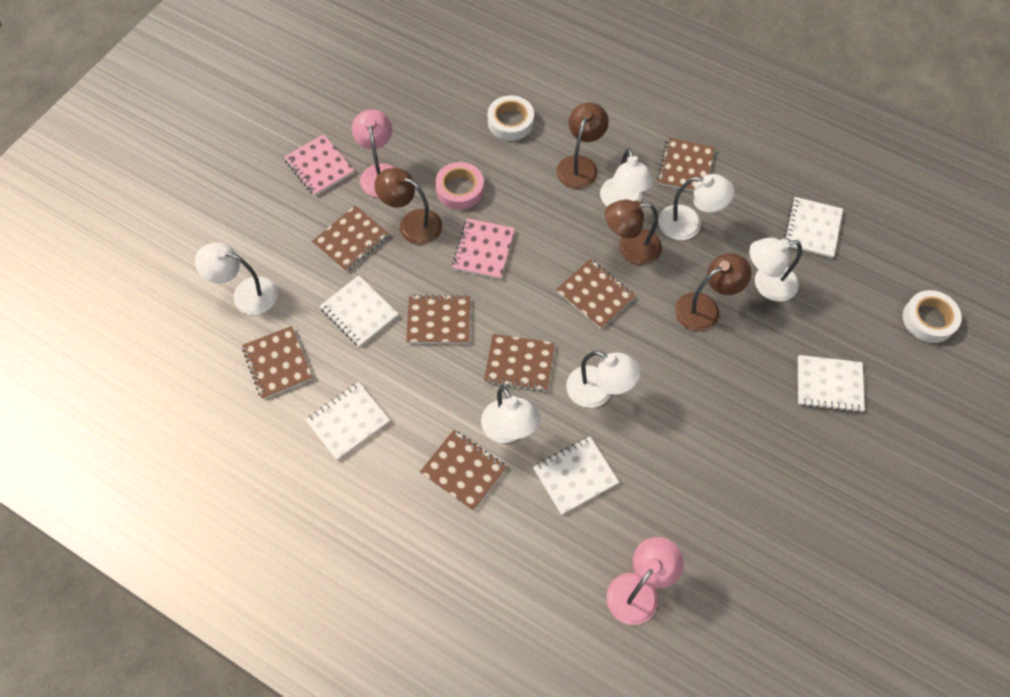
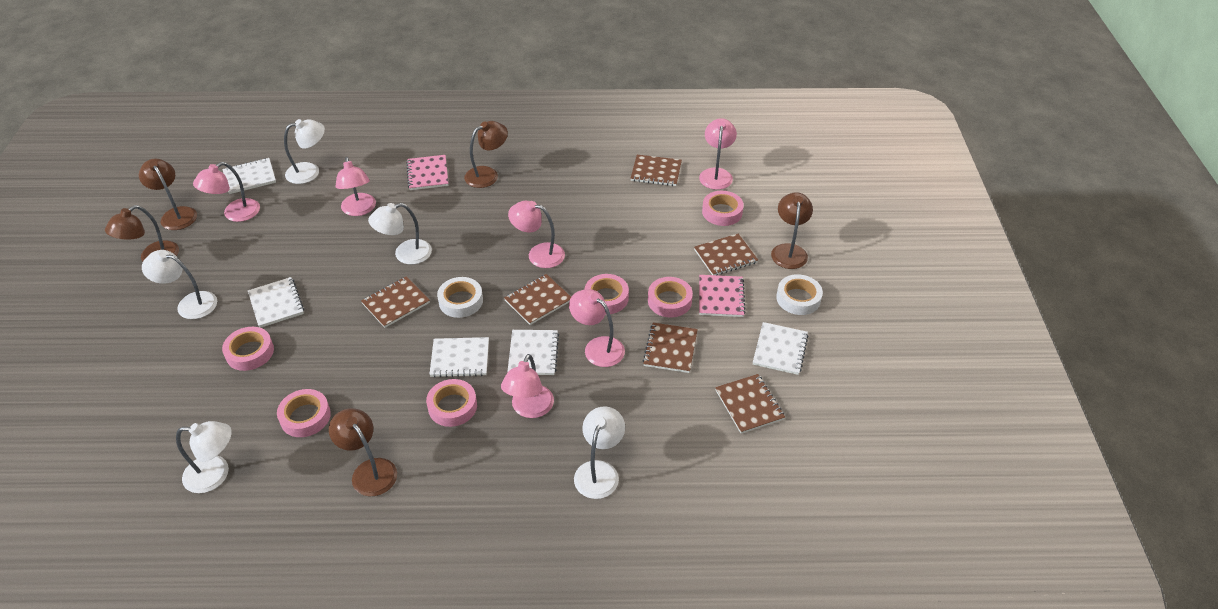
brown lamp: 4 -> 5
brown notebook: 7 -> 6
pink lamp: 2 -> 6
pink tape: 1 -> 6
white lamp: 6 -> 5

